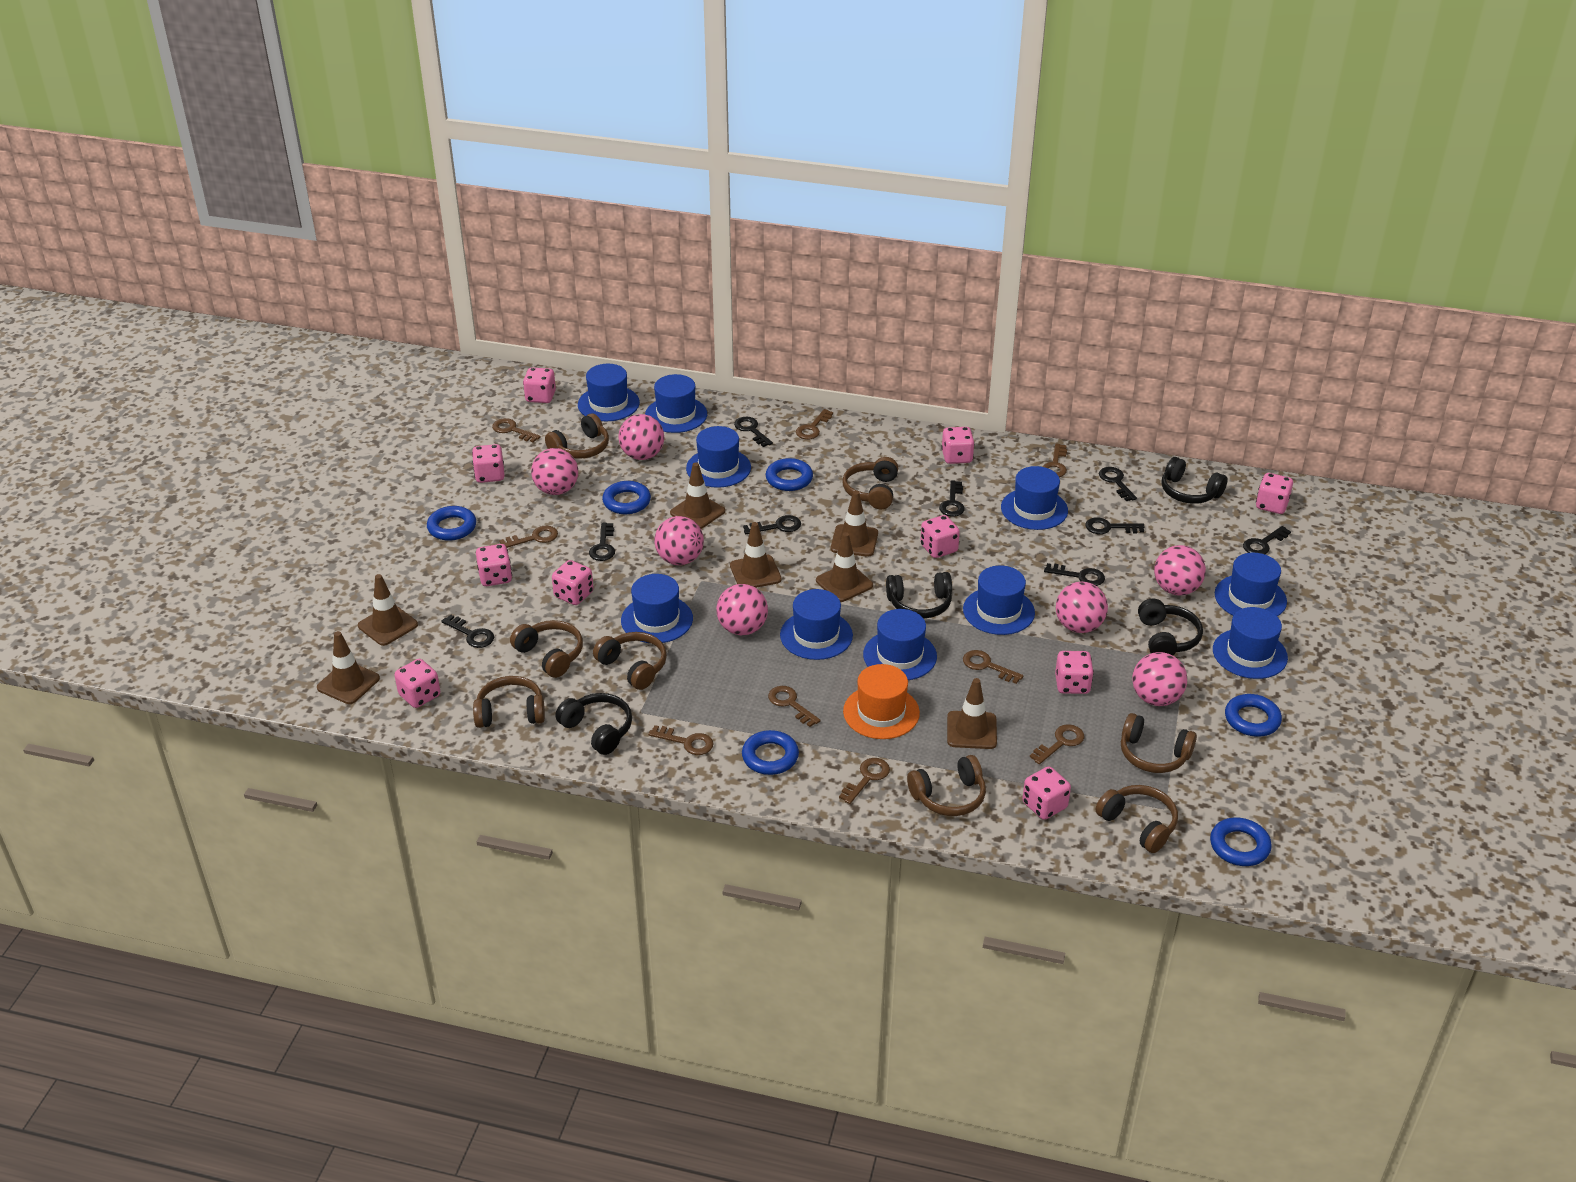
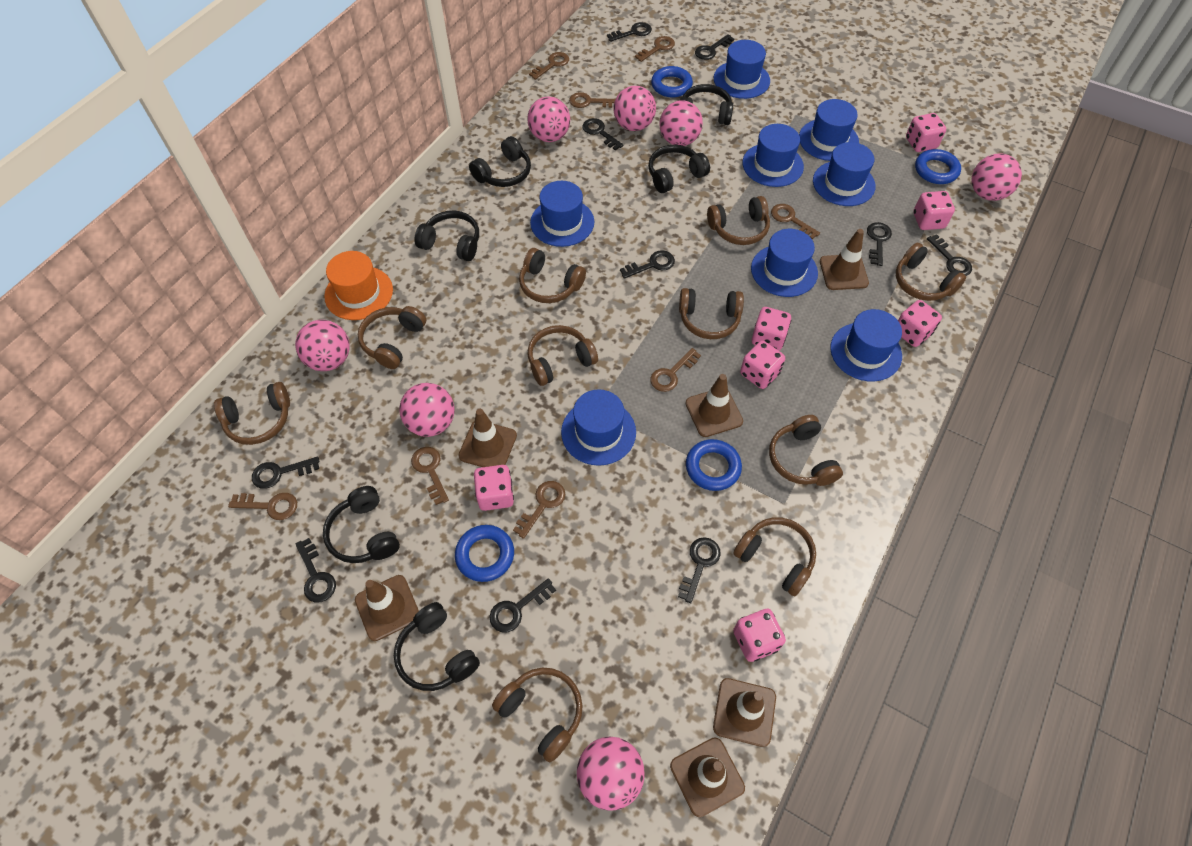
black headphones: 4 -> 6
black key: 9 -> 10
blue hat: 10 -> 8
blue ring: 6 -> 4
brown headphones: 8 -> 10
brown key: 9 -> 8
brown traffic cone: 7 -> 6
pink dice: 10 -> 7

